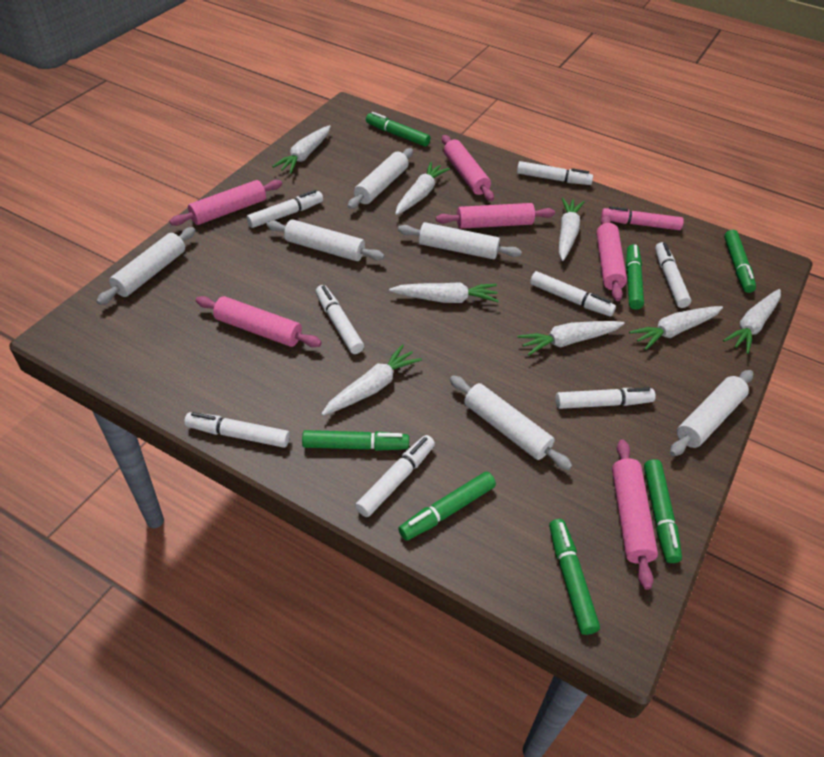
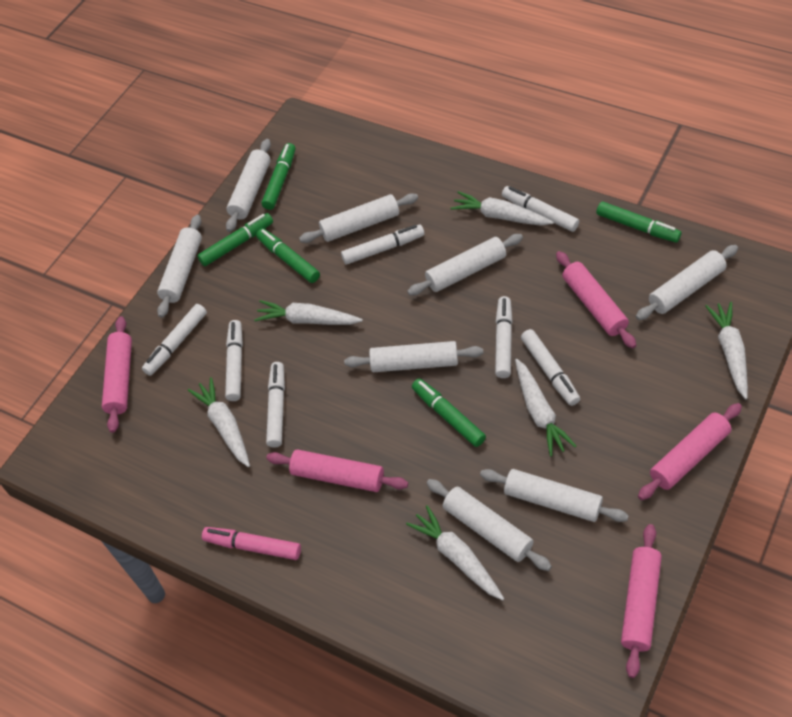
green marker: 7 -> 5
pink rolling pin: 6 -> 5
white carrot: 8 -> 6
white marker: 8 -> 7
white rolling pin: 6 -> 8

